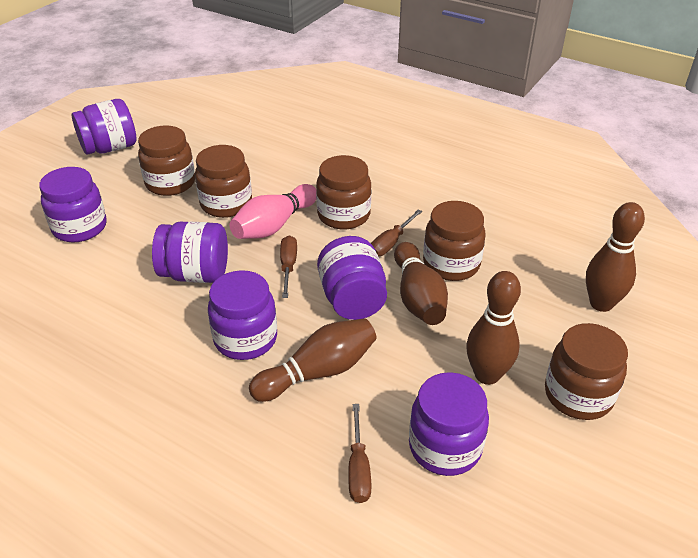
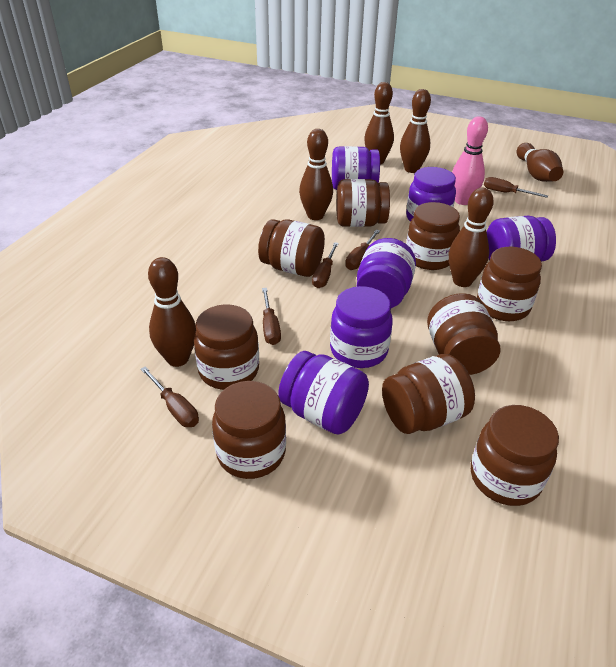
brown bowling pin: 4 -> 6
brown jar: 5 -> 9
brown screwdriver: 3 -> 5

